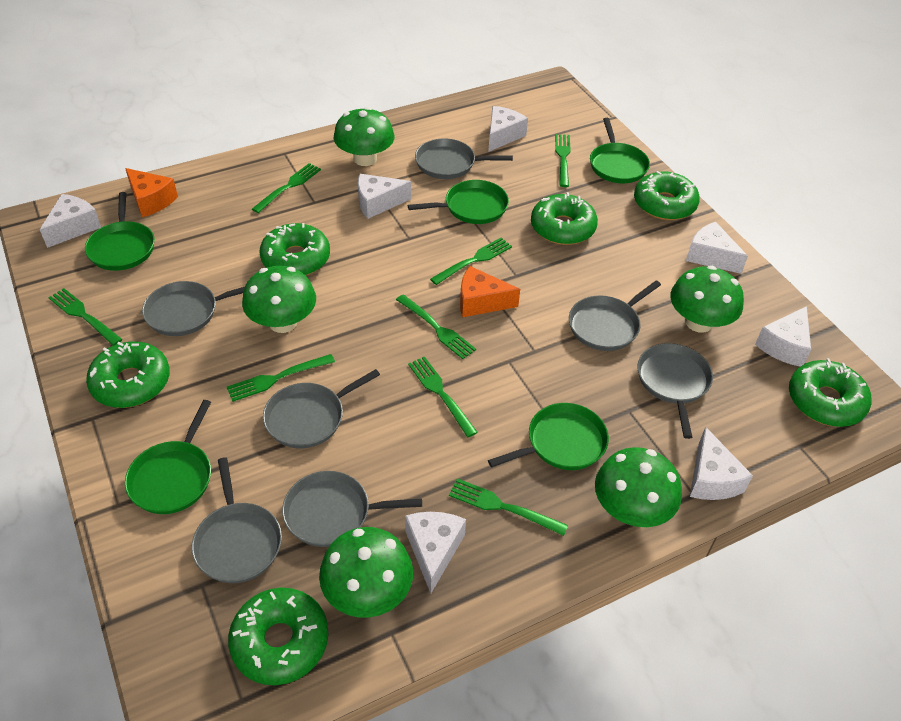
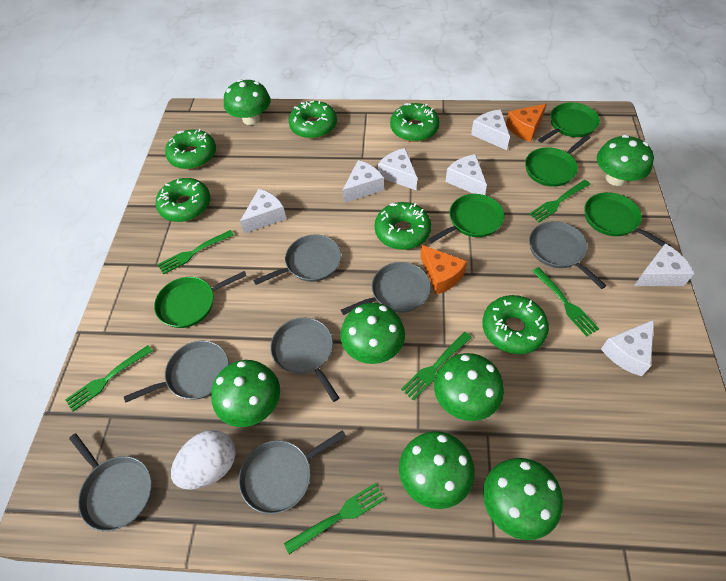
green fork: 8 -> 6
green mushroom: 5 -> 7
white egg: 0 -> 1

